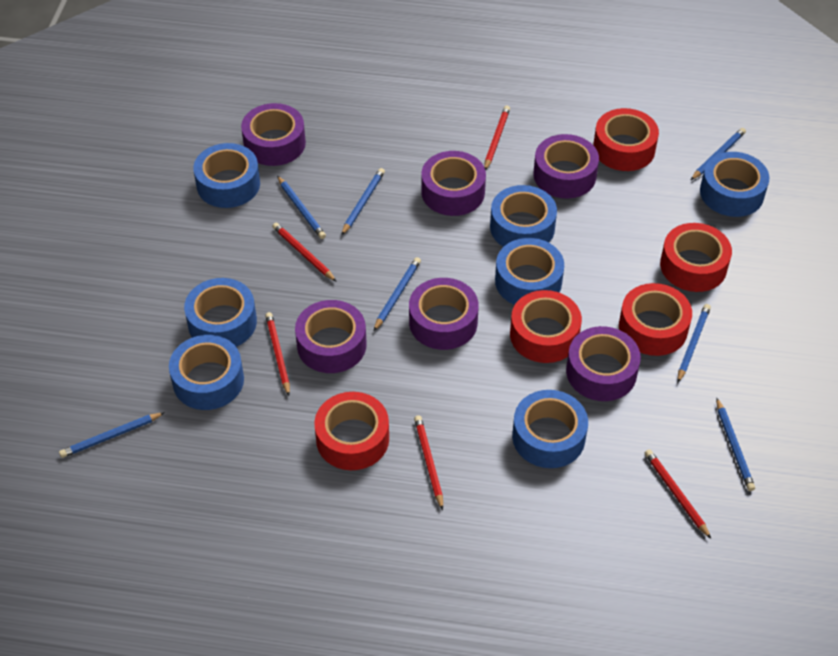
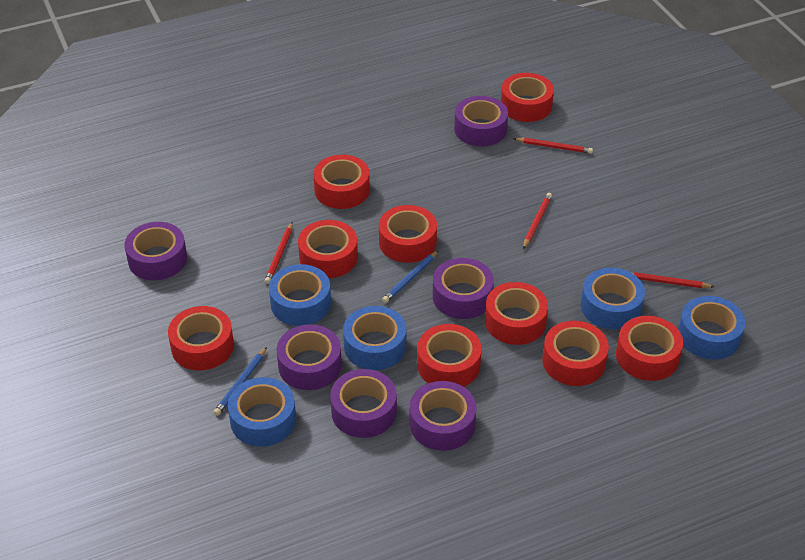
blue pencil: 7 -> 2
blue tape: 7 -> 5
red pencil: 5 -> 4
red tape: 5 -> 9

